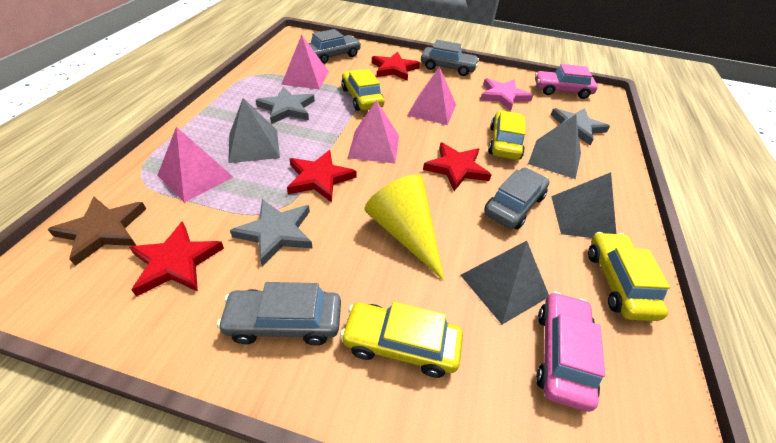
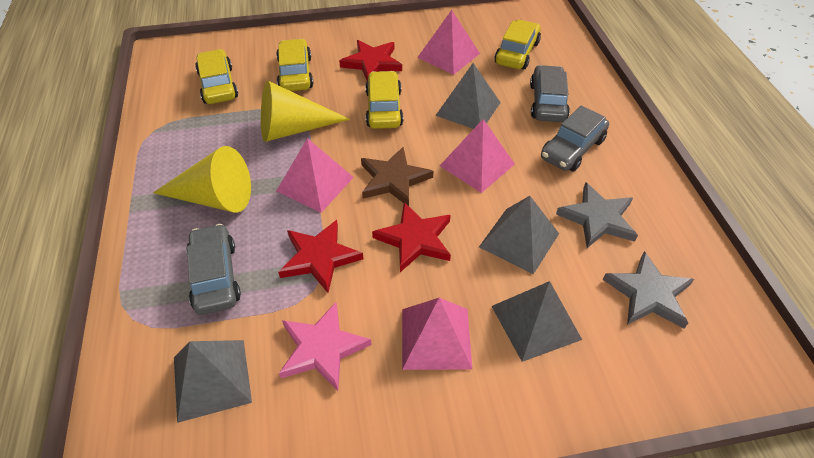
grey car: 4 -> 3
grey star: 3 -> 2
pink car: 2 -> 0
red star: 4 -> 3
yellow cone: 1 -> 2

